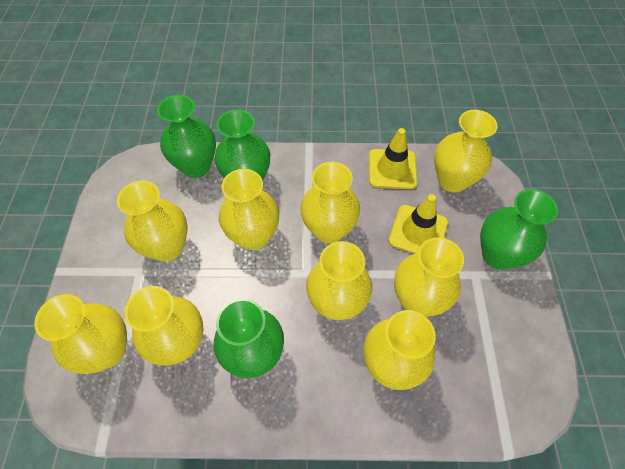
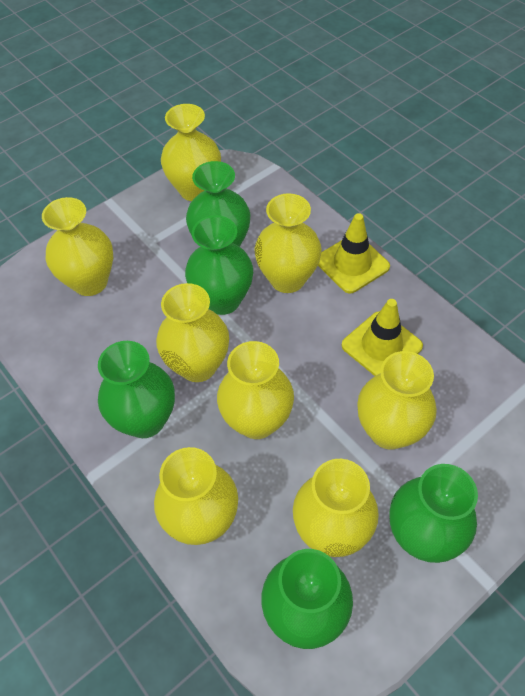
green vase: 4 -> 5
yellow vase: 9 -> 8

